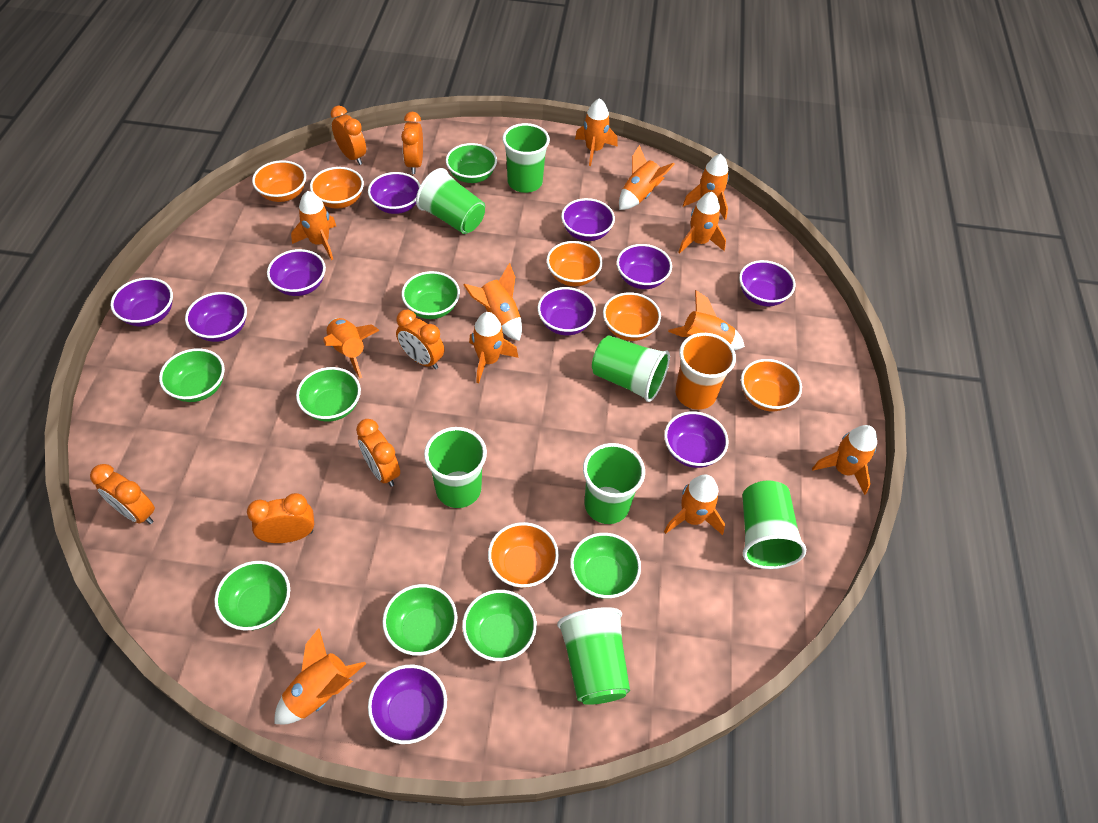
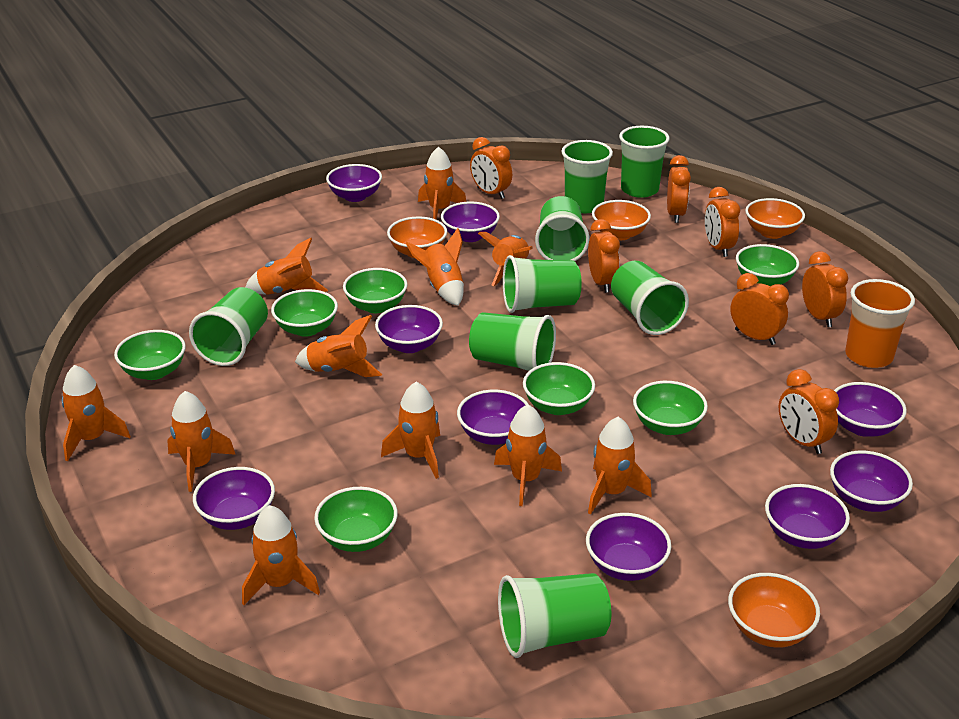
green bowl: 8 -> 7
green cup: 7 -> 8
orange bowl: 6 -> 4
orange clock: 6 -> 7
orange rocket: 12 -> 11
purple bowl: 10 -> 9

